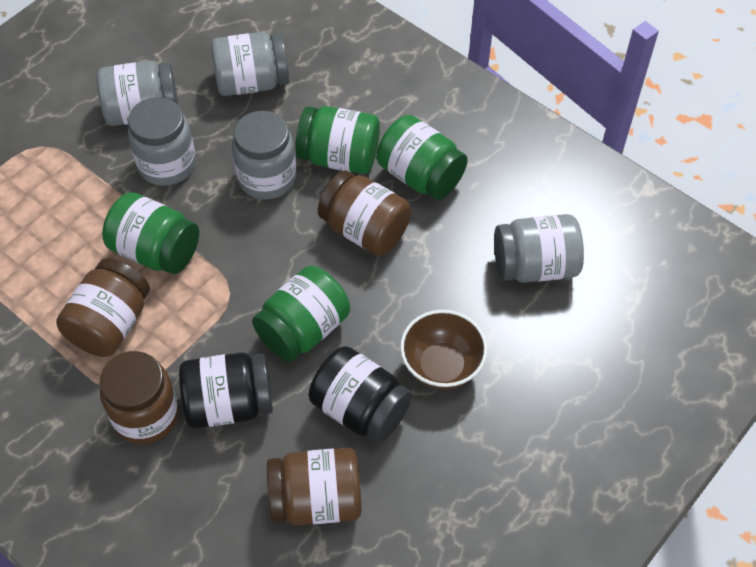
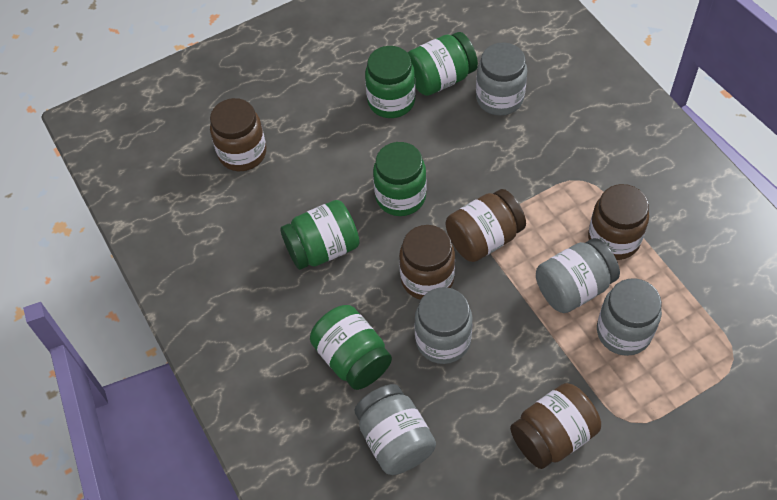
black jar: 2 -> 0
brown bowl: 1 -> 0
brown jar: 4 -> 5
green jar: 4 -> 5

